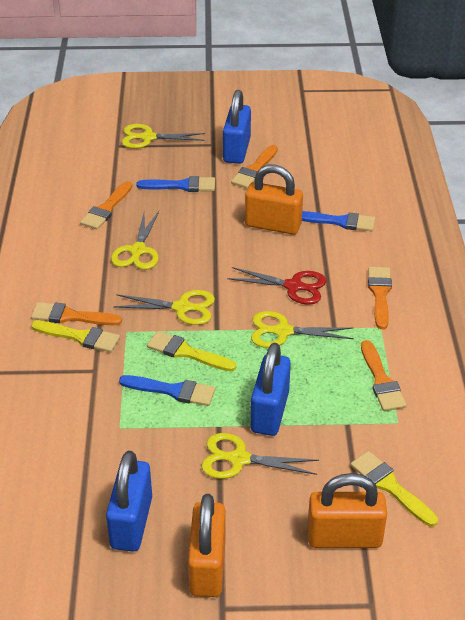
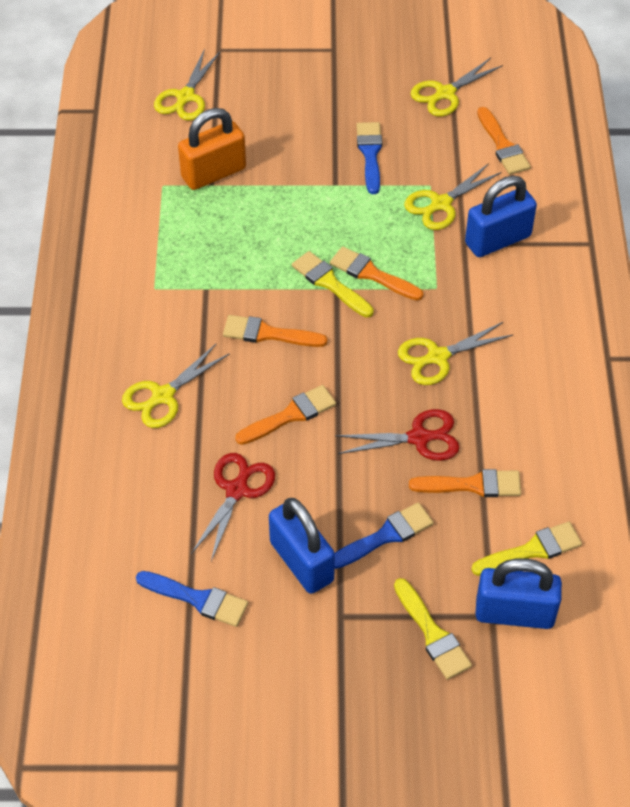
orange padlock: 3 -> 1
red scissors: 1 -> 2

